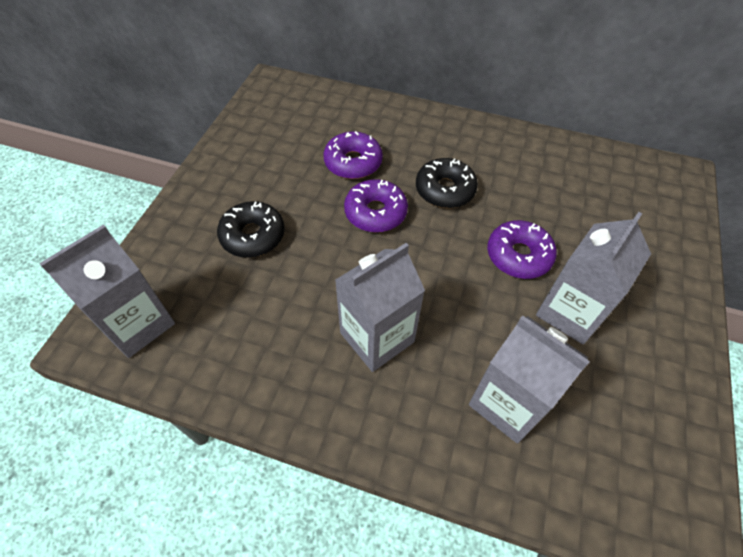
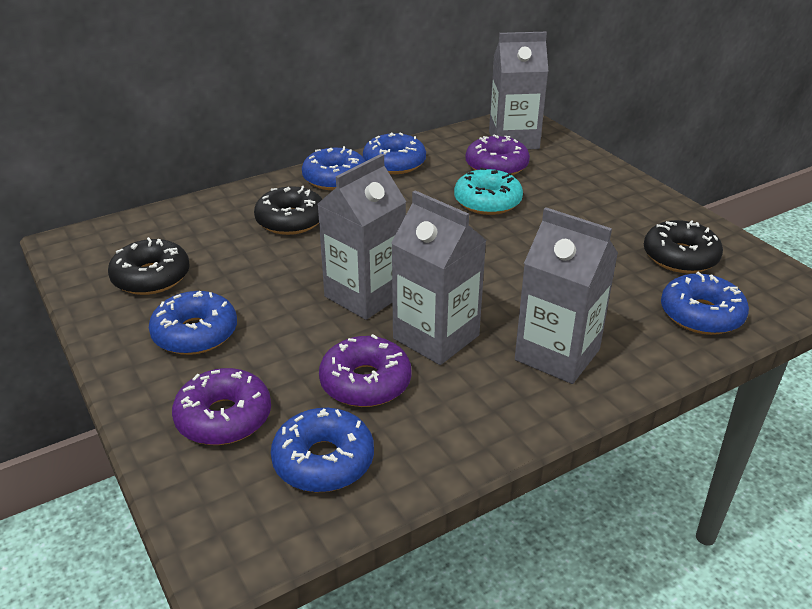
black donut: 2 -> 3
blue donut: 0 -> 5
turquoise donut: 0 -> 1

